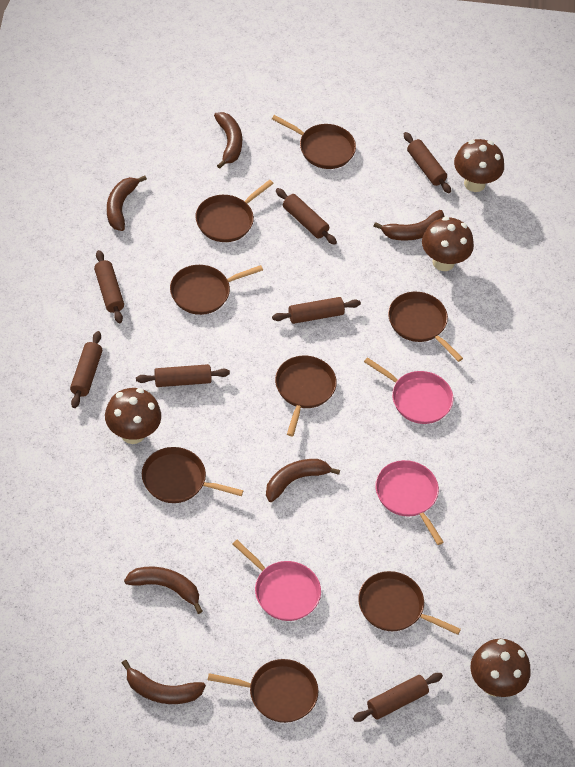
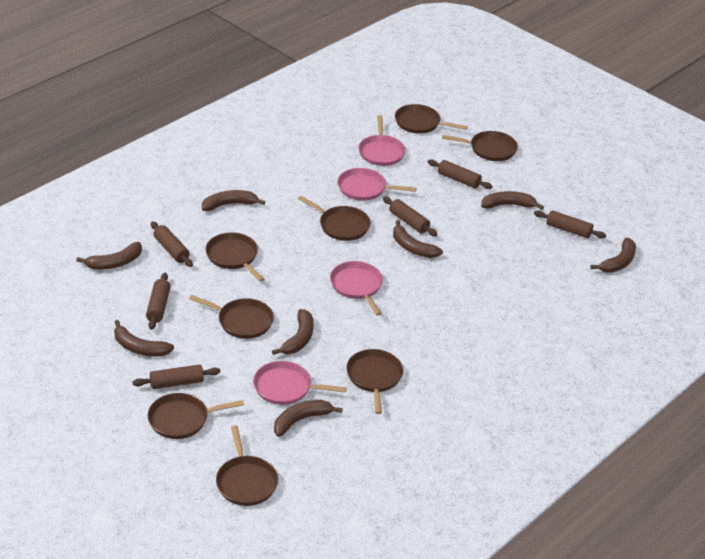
brown banana: 6 -> 8
brown mushroom: 4 -> 0
brown rolling pin: 7 -> 6
pink pan: 3 -> 4

